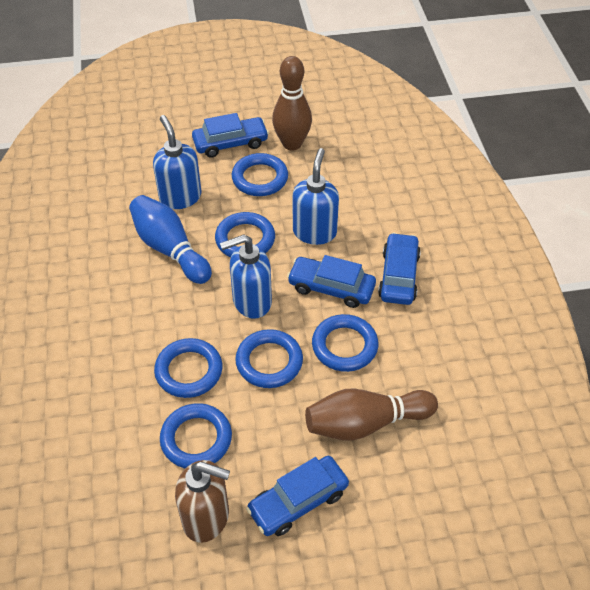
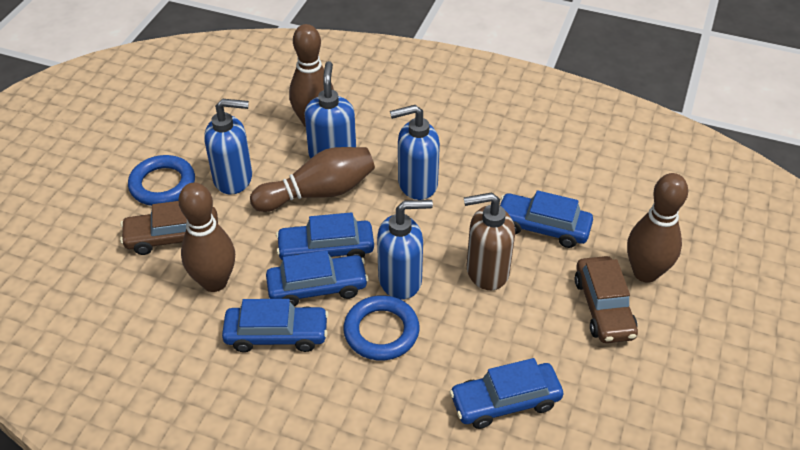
blue bowling pin: 1 -> 0
blue car: 4 -> 5
blue ring: 6 -> 2
blue soap dispenser: 3 -> 4
brown bowling pin: 2 -> 4
brown car: 0 -> 2

